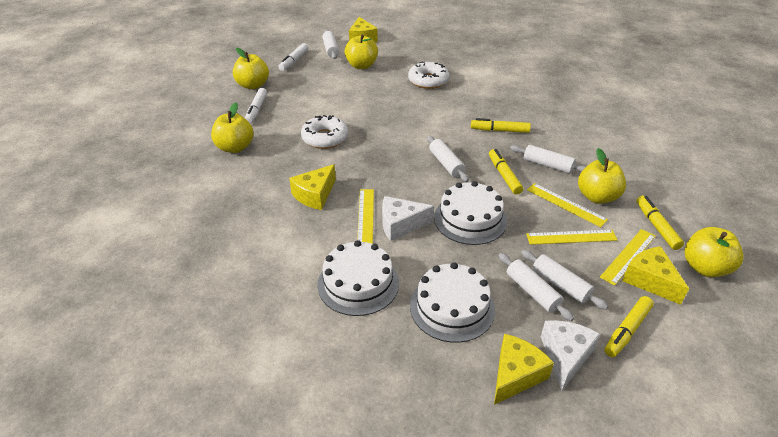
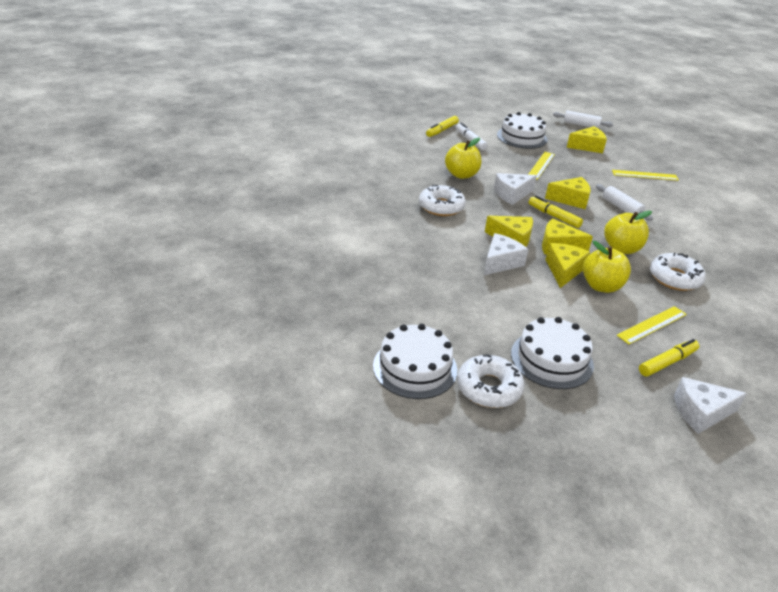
white cheese: 2 -> 3
white donut: 2 -> 3
white marker: 2 -> 1
white rolling pin: 5 -> 2
yellow apple: 5 -> 3
yellow cheese: 4 -> 5
yellow marker: 4 -> 3
yellow ruler: 4 -> 3

